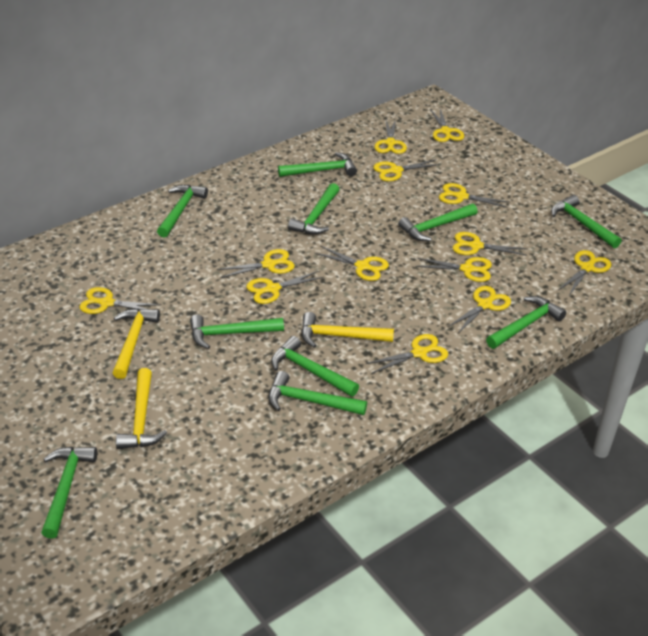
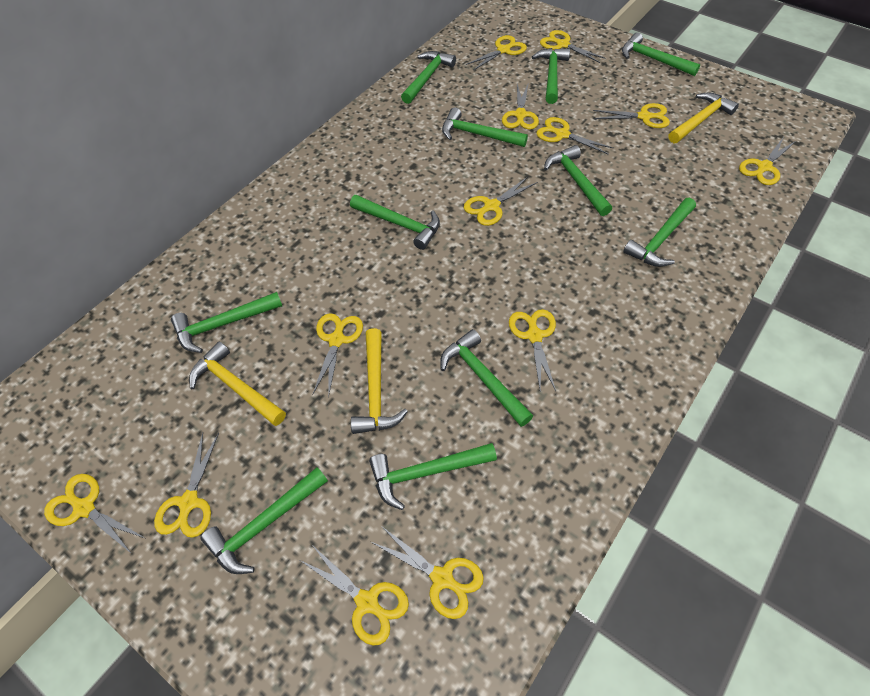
green hammer: 10 -> 11

